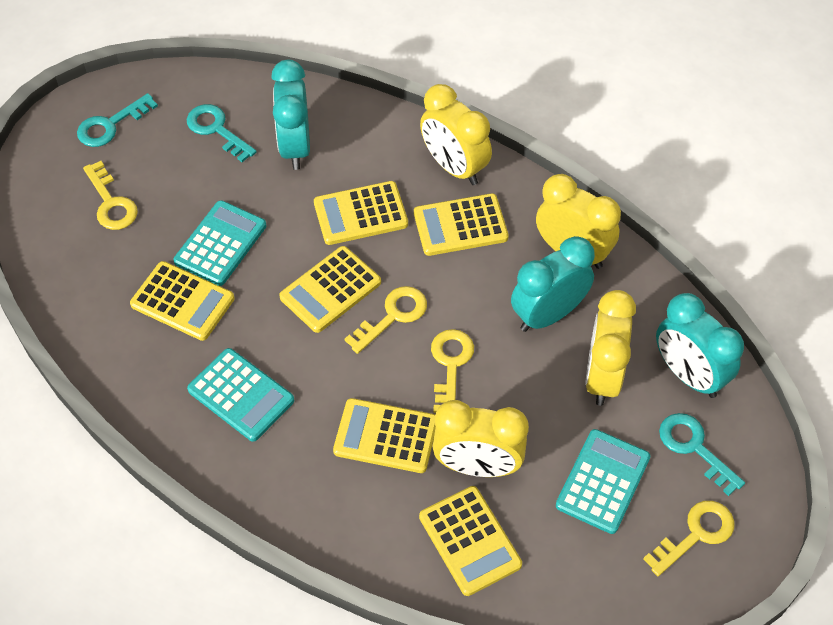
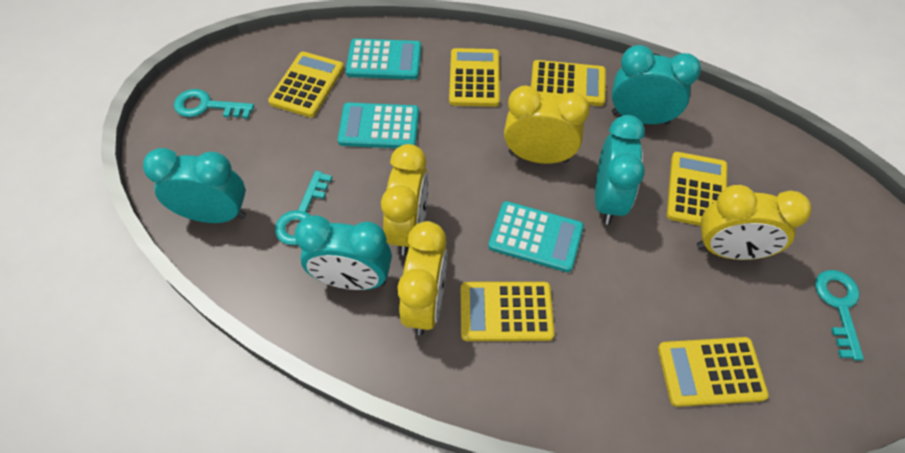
turquoise clock: 3 -> 4
yellow key: 4 -> 0

